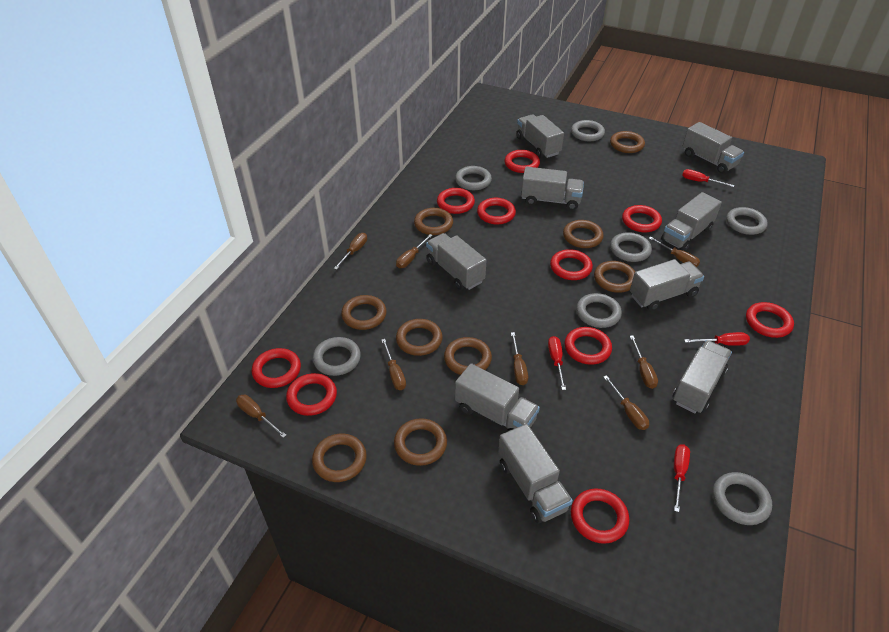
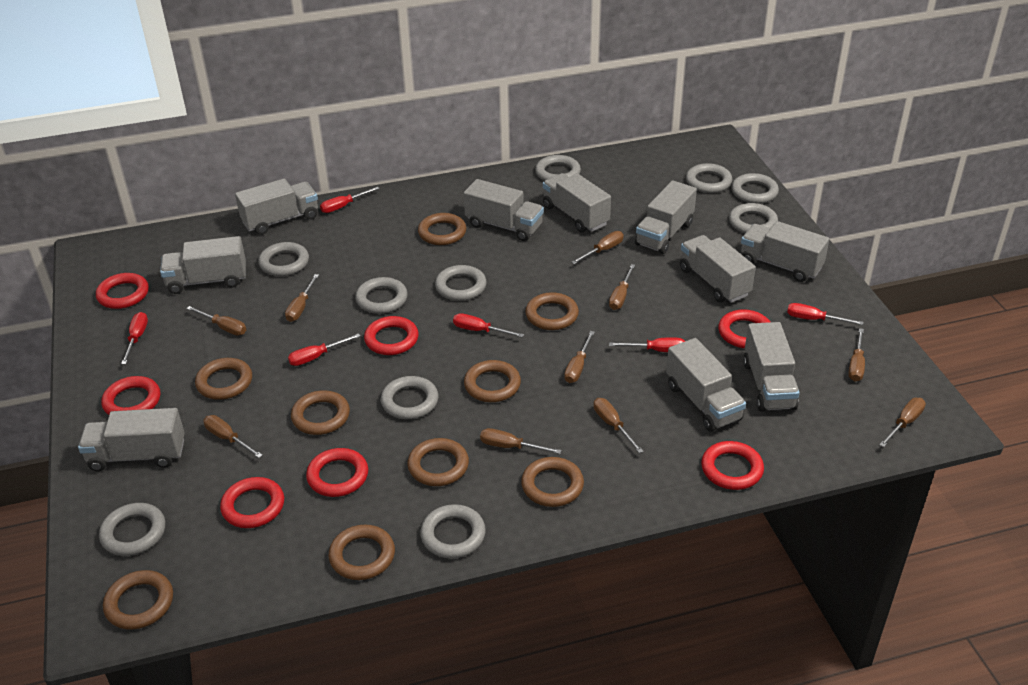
brown screwdriver: 8 -> 10
grey ring: 7 -> 10
grey truck: 9 -> 10
red ring: 10 -> 7
red screwdriver: 4 -> 6

